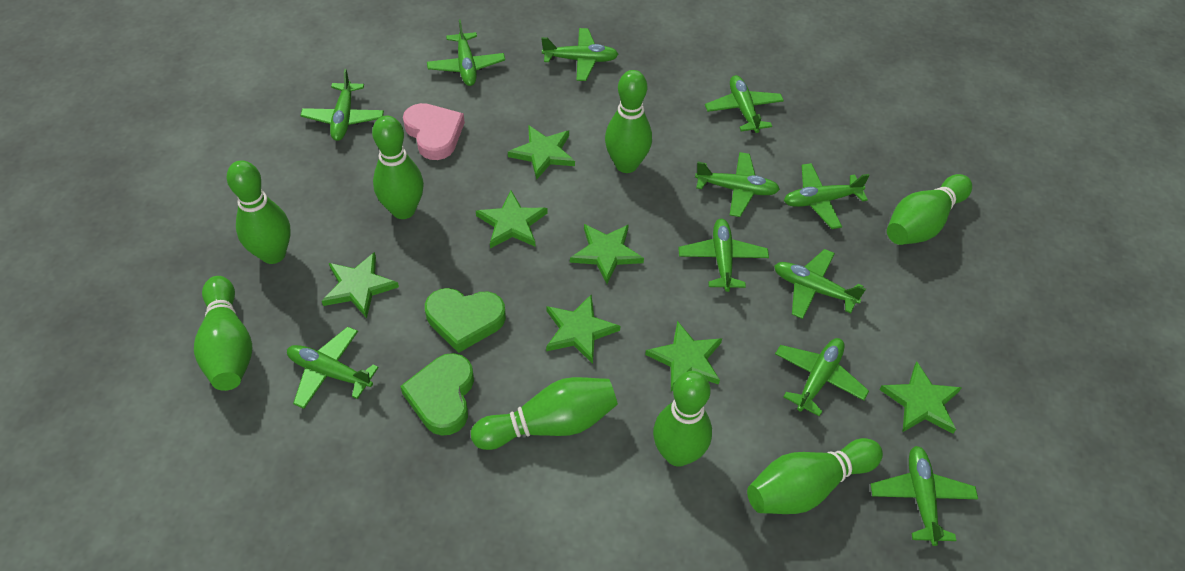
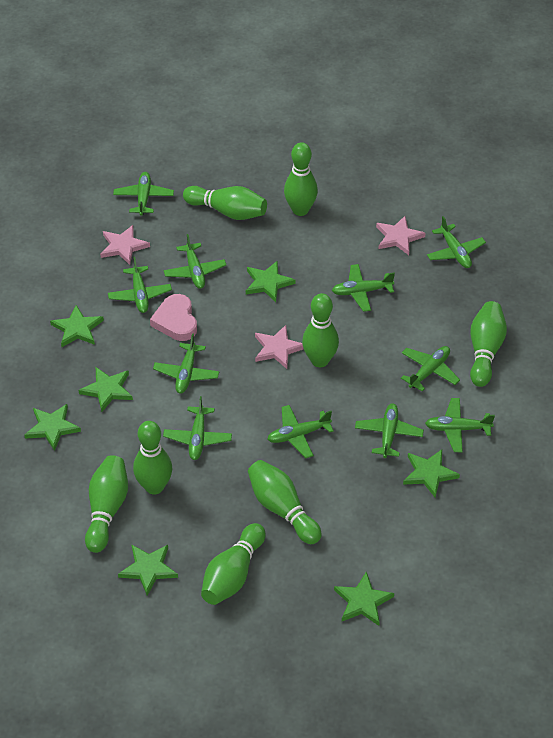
green heart: 2 -> 0
pink star: 0 -> 3

